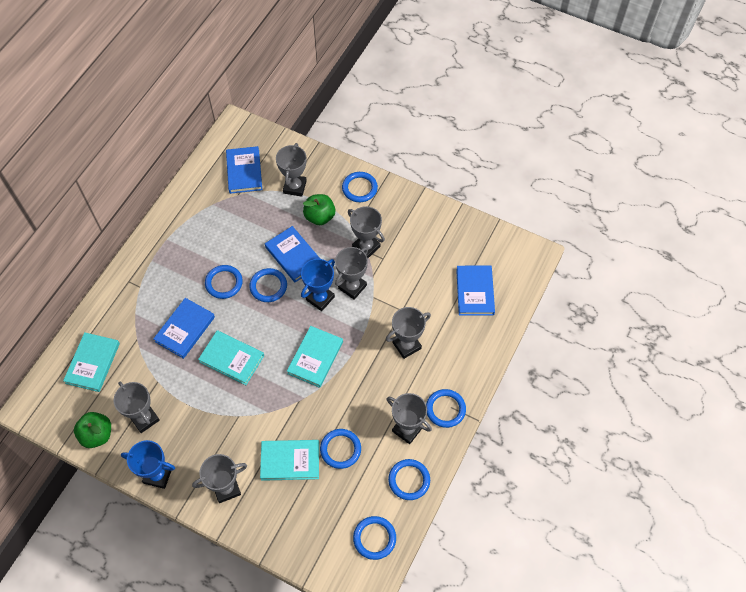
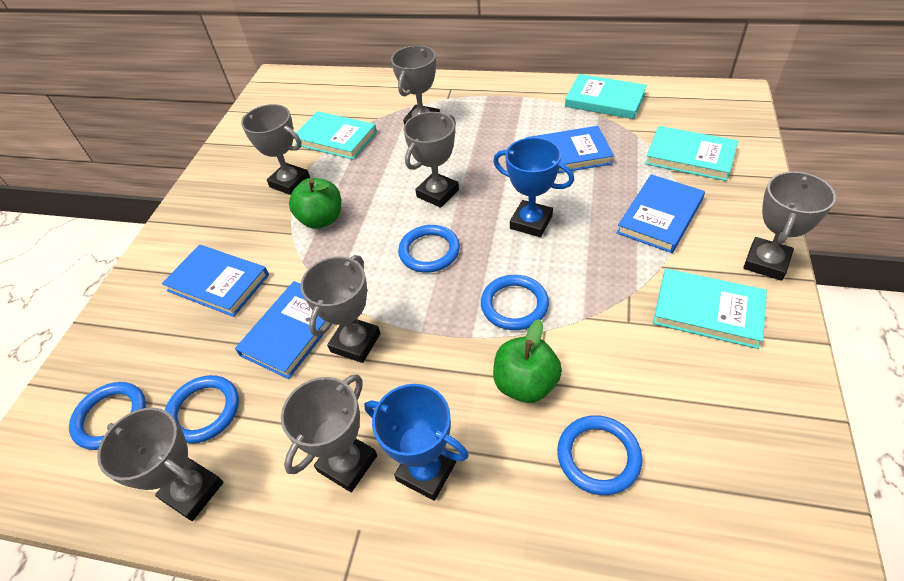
blue ring: 7 -> 5

